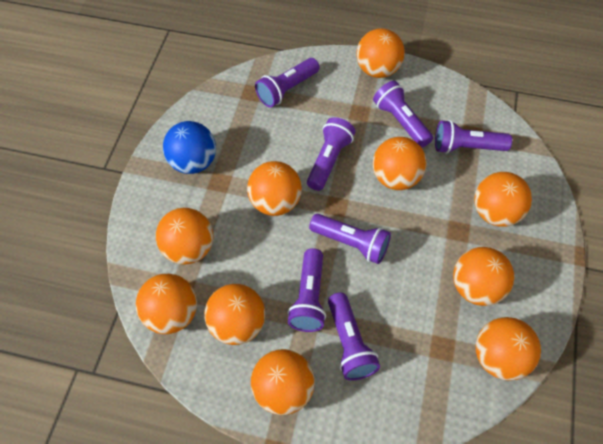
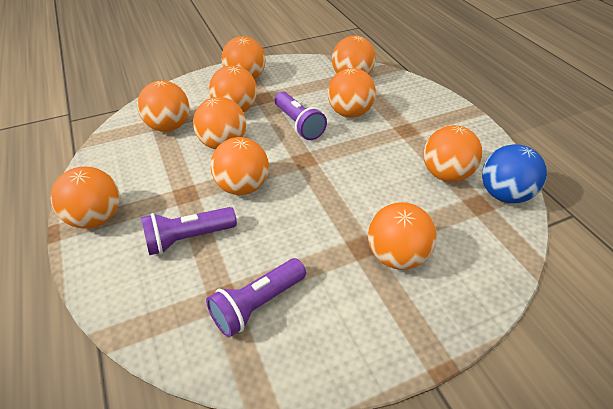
purple flashlight: 7 -> 3

